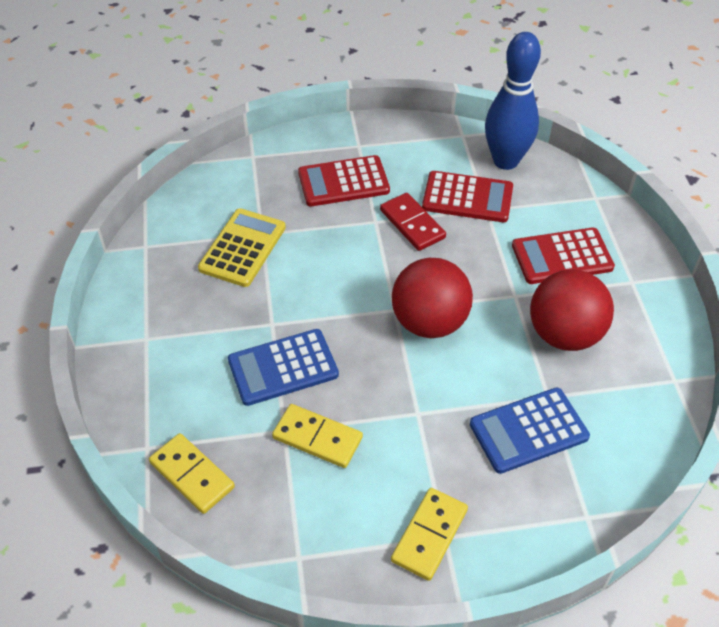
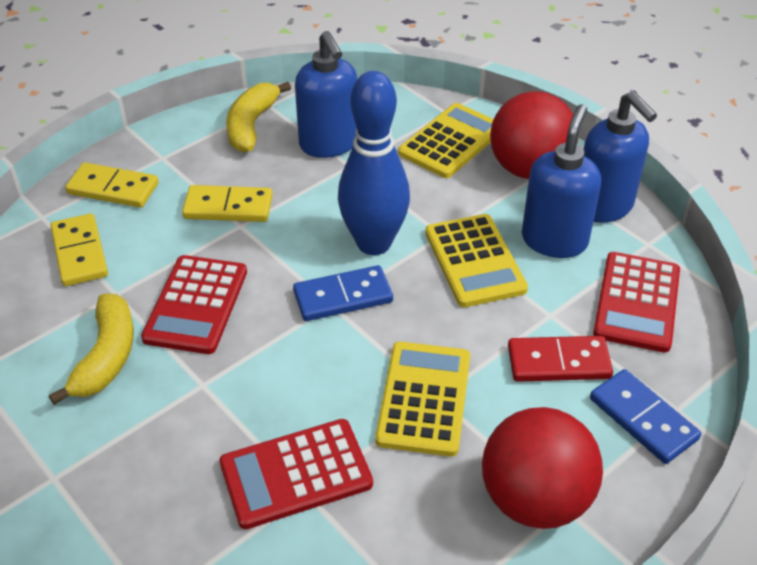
blue calculator: 2 -> 0
blue domino: 0 -> 2
blue soap dispenser: 0 -> 3
yellow banana: 0 -> 2
yellow calculator: 1 -> 3

